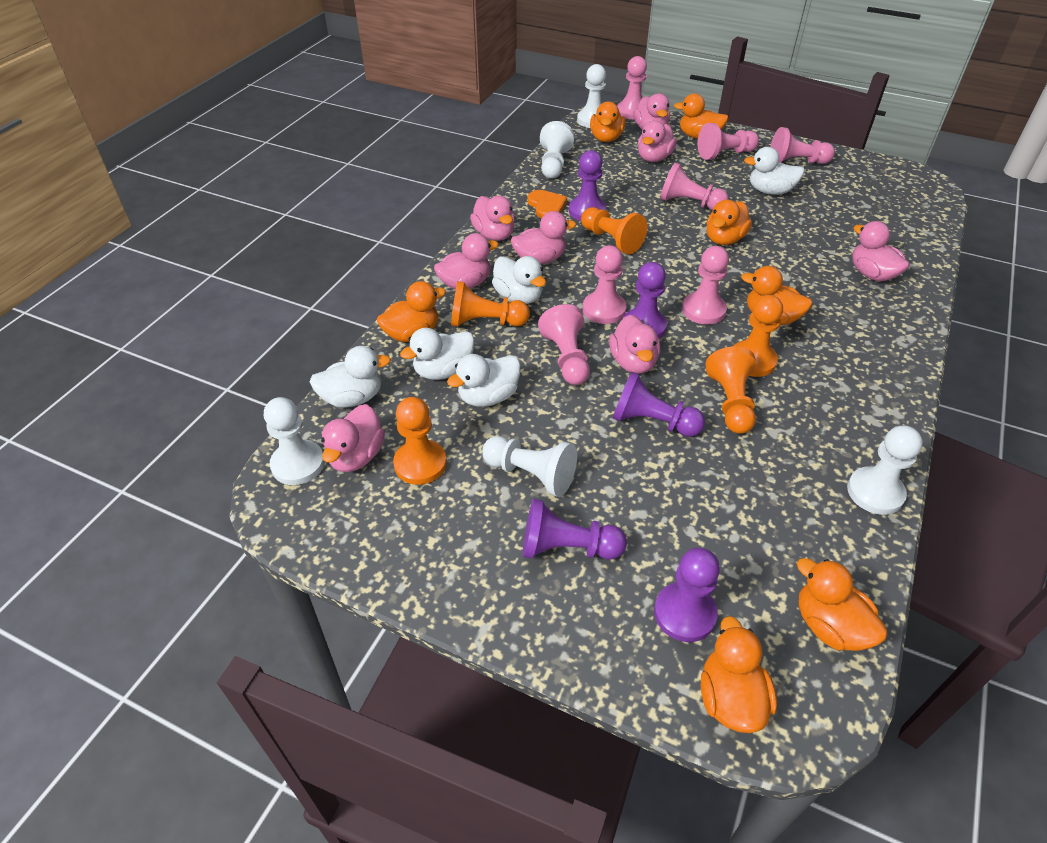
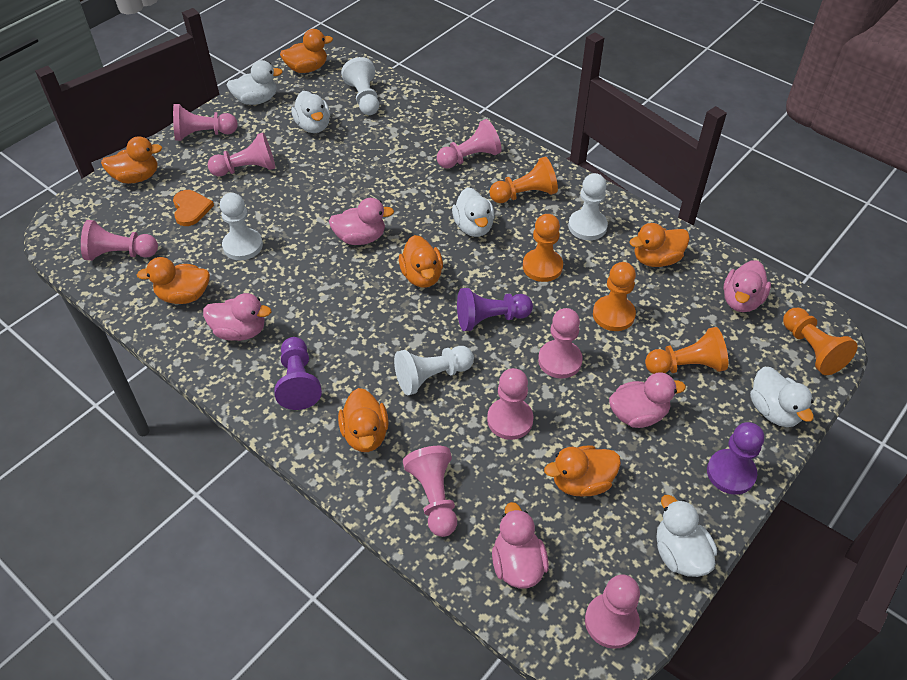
pink duck: 8 -> 5
pink pawn: 7 -> 8
purple pawn: 5 -> 3
white pawn: 5 -> 4

